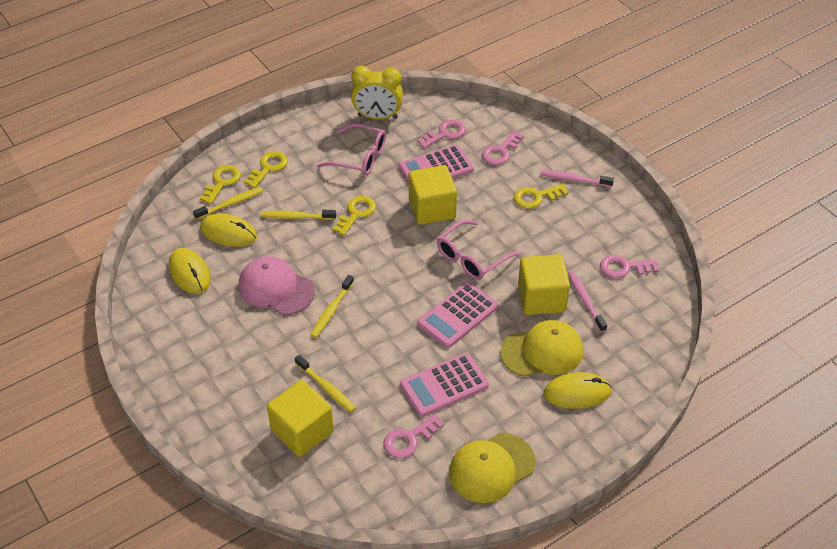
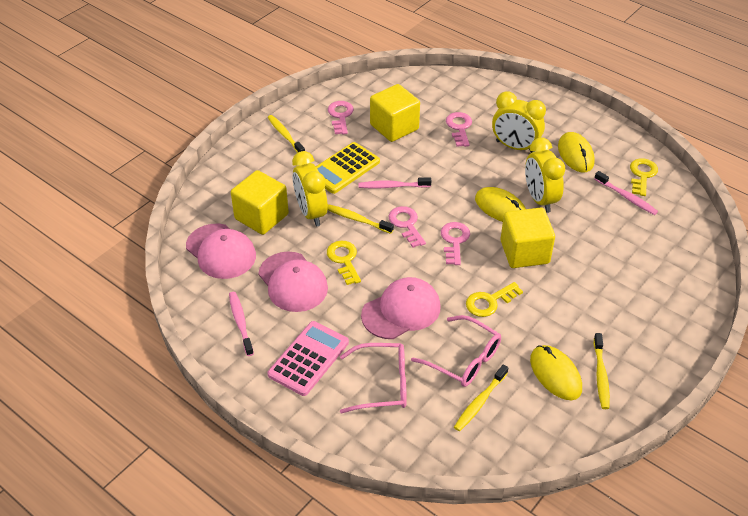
pink calculator: 3 -> 1
pink cap: 1 -> 3
pink toothbrush: 2 -> 3
yellow calculator: 0 -> 1
yellow cap: 2 -> 0
yellow clock: 1 -> 3
yellow key: 4 -> 3

